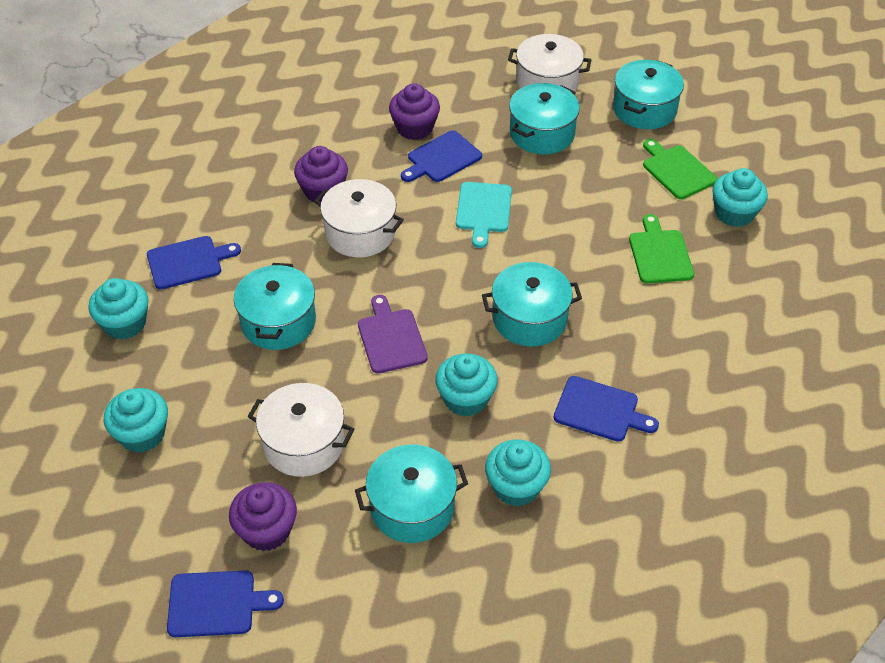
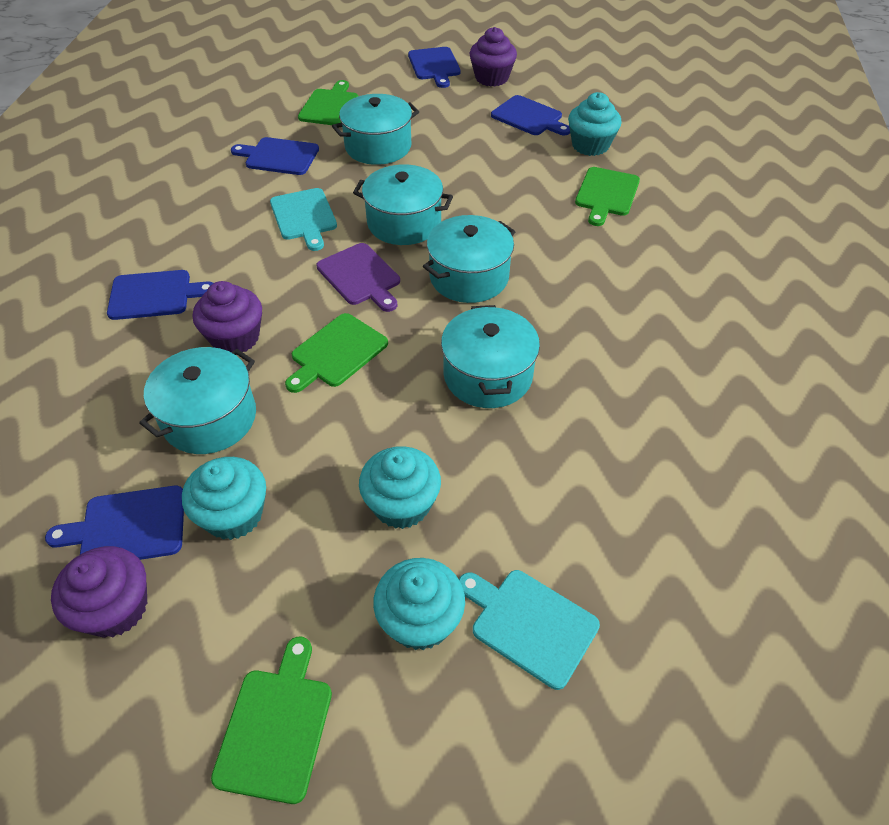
blue cutting board: 4 -> 5
green cutting board: 2 -> 4
turquoise cupcake: 5 -> 4
turquoise cutting board: 1 -> 2
white pot: 3 -> 0

